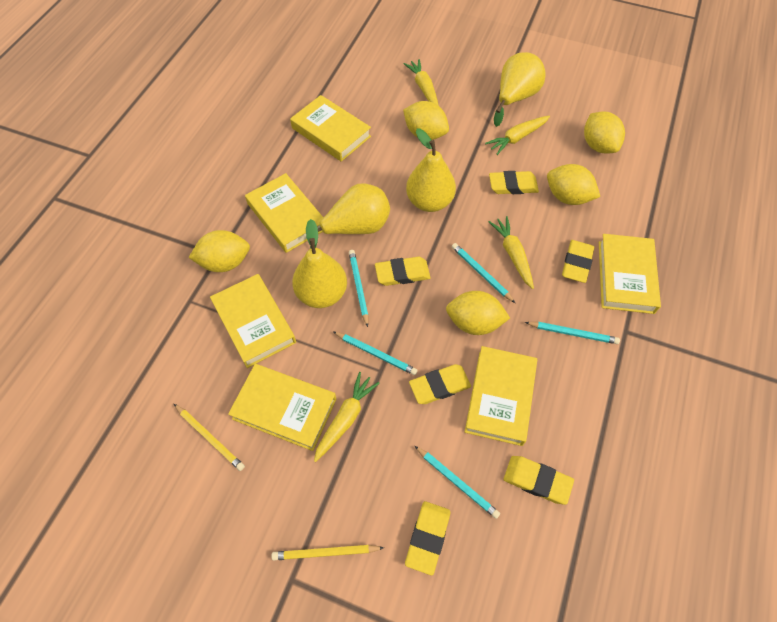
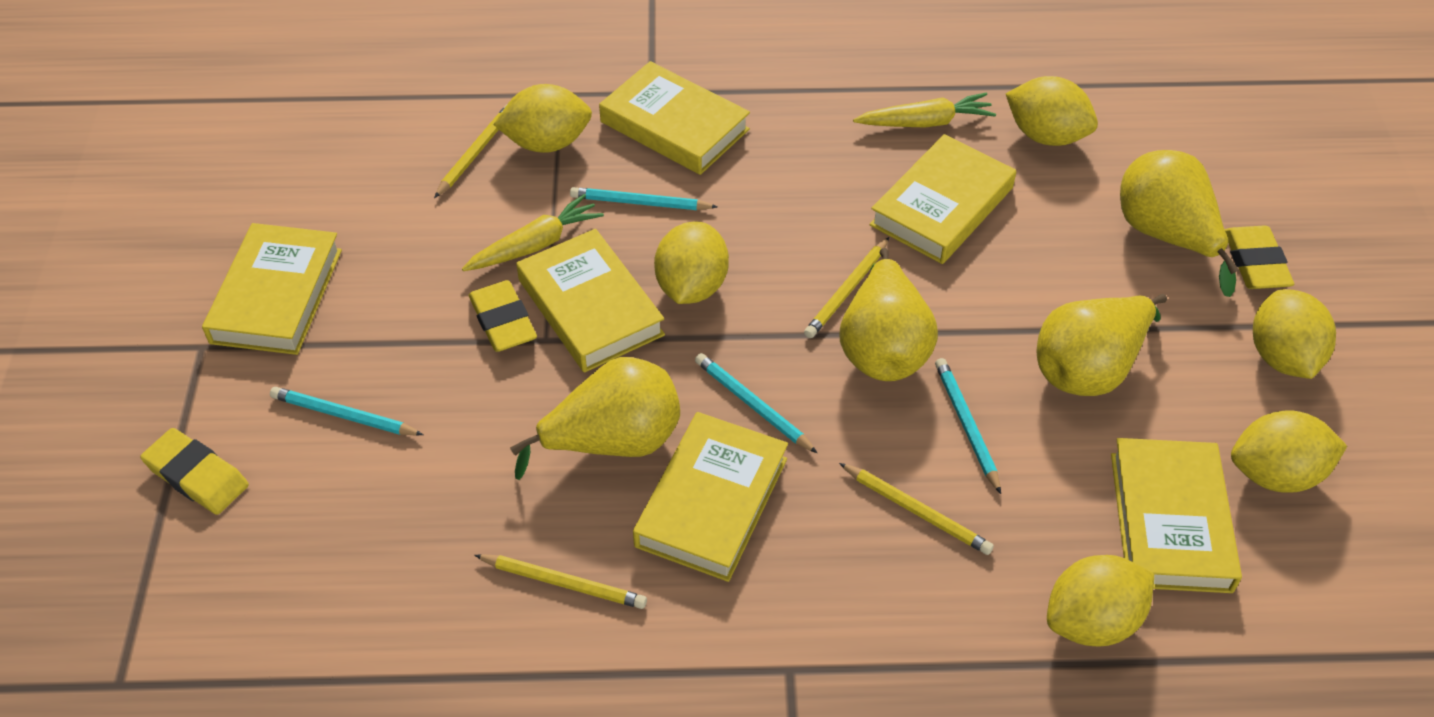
turquoise pencil: 5 -> 4
yellow carrot: 4 -> 2
yellow eraser: 6 -> 3
yellow lemon: 5 -> 6
yellow pencil: 2 -> 4

